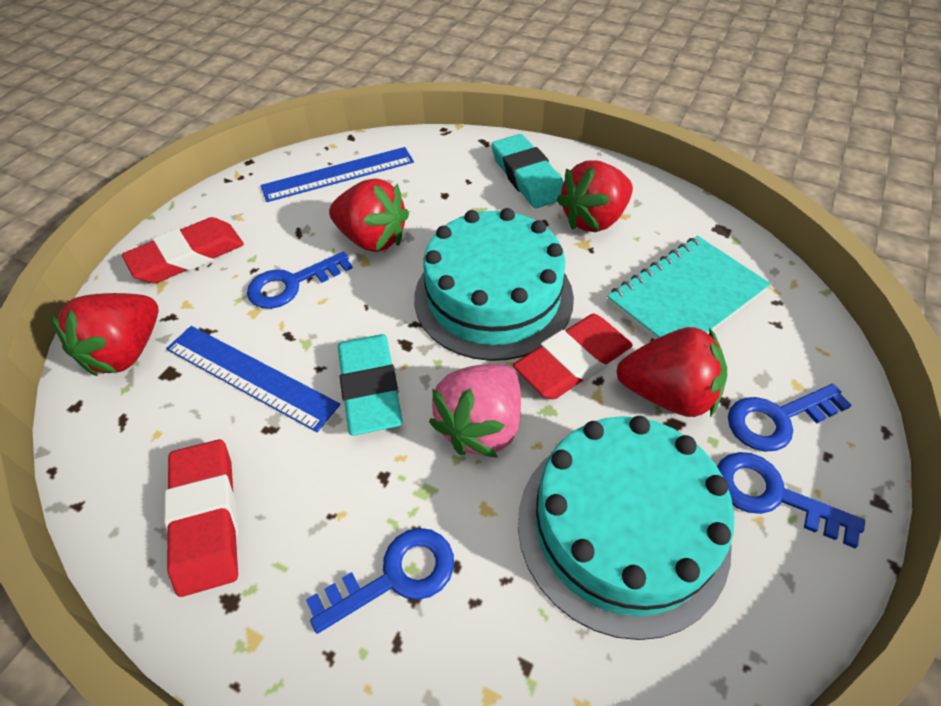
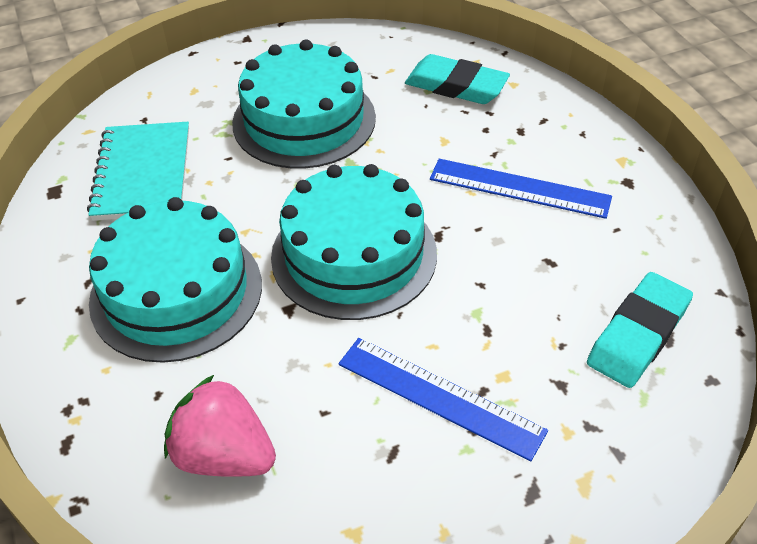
blue key: 4 -> 0
red eraser: 3 -> 0
red strawberry: 4 -> 0
turquoise cake: 2 -> 3

